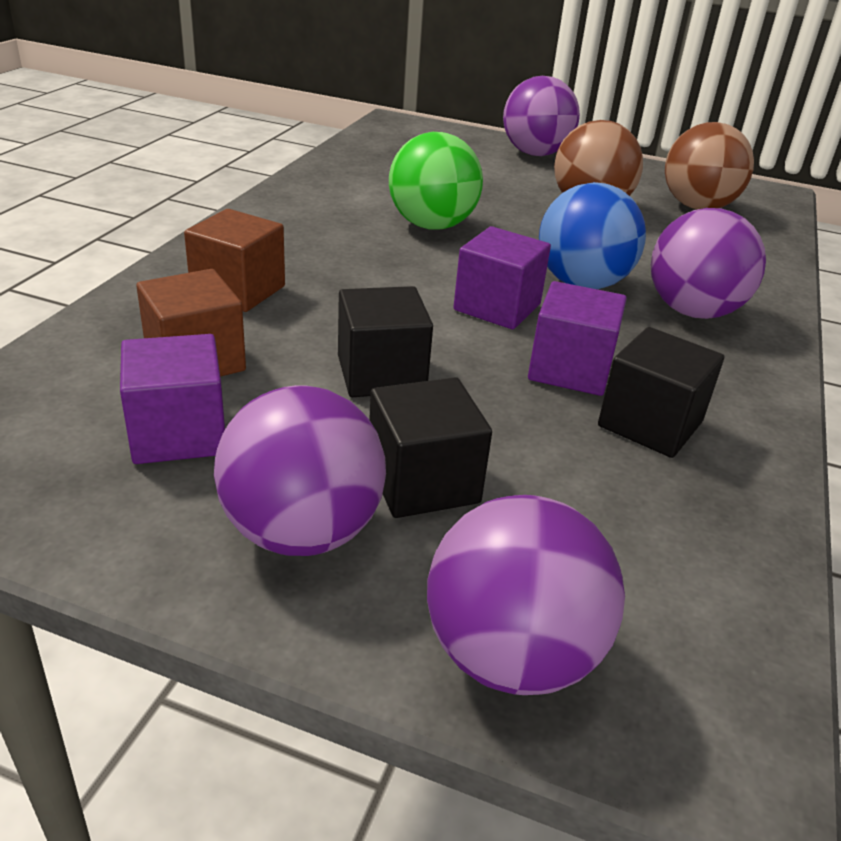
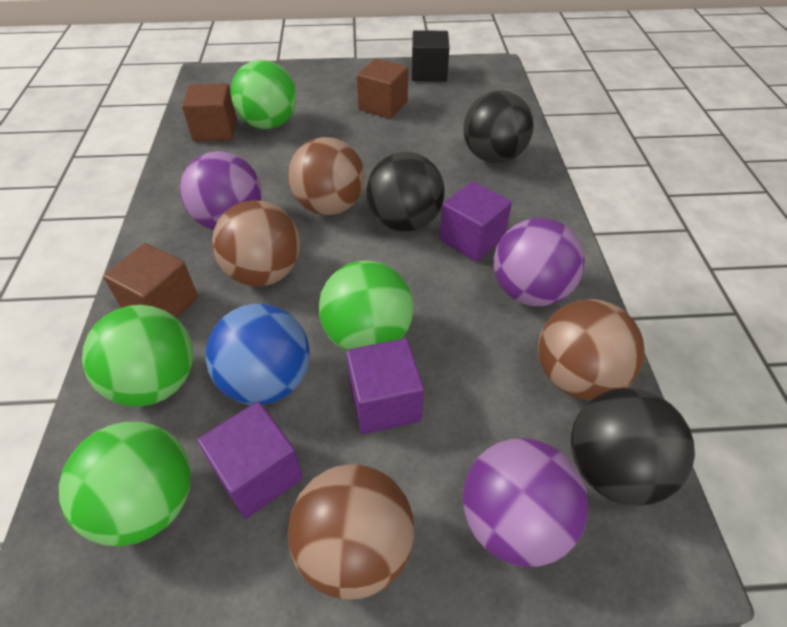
black ball: 0 -> 3
black cube: 3 -> 1
brown ball: 2 -> 4
brown cube: 2 -> 3
green ball: 1 -> 4
purple ball: 4 -> 3

